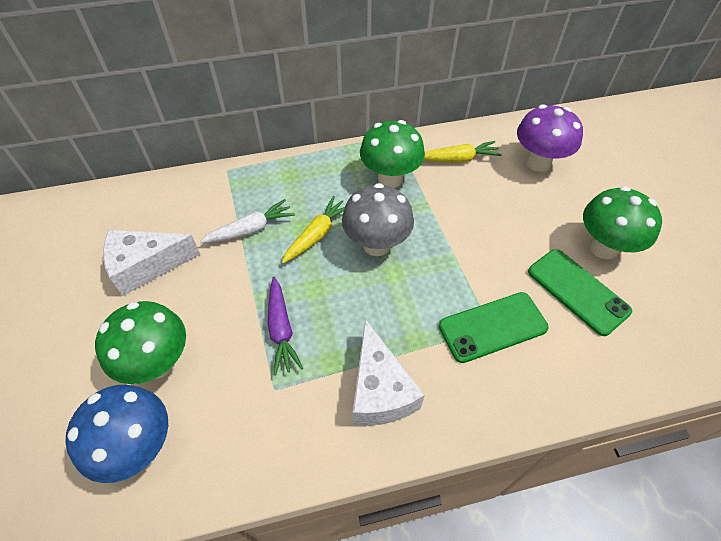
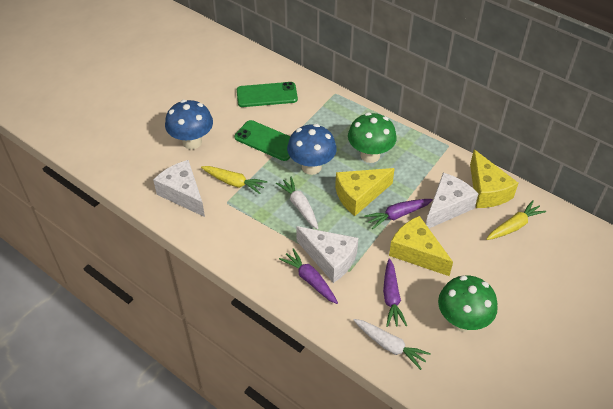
blue mushroom: 1 -> 2
green mushroom: 3 -> 2
grey mushroom: 1 -> 0
purple carrot: 1 -> 3
purple mushroom: 1 -> 0
white carrot: 1 -> 2
white cheese: 2 -> 3
yellow cheese: 0 -> 3

